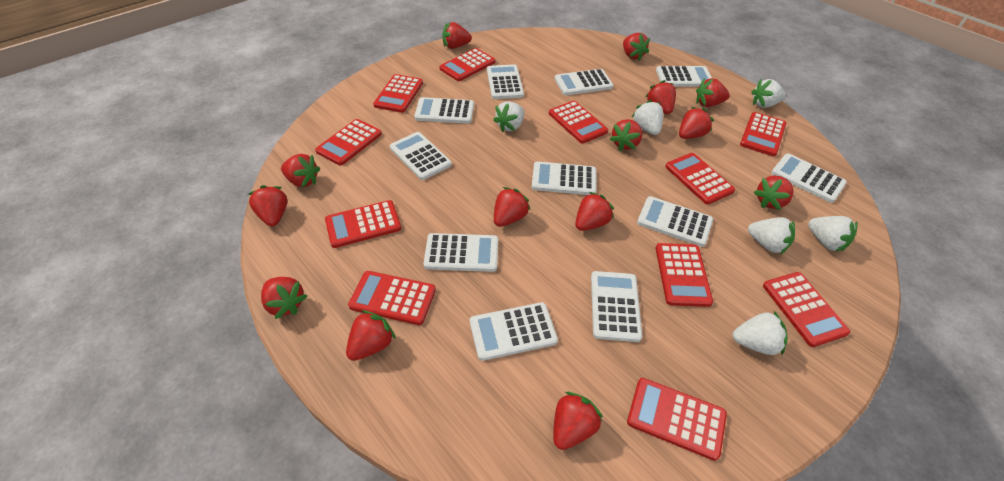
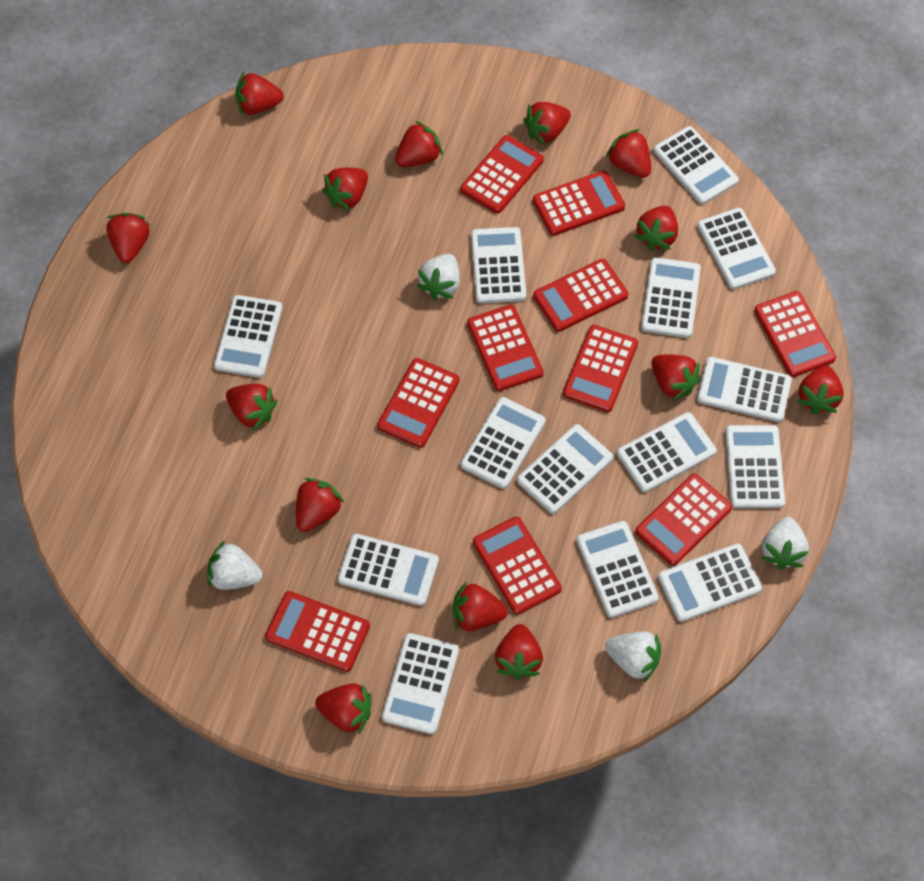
red calculator: 11 -> 10
white calculator: 11 -> 14
white strawberry: 6 -> 4

